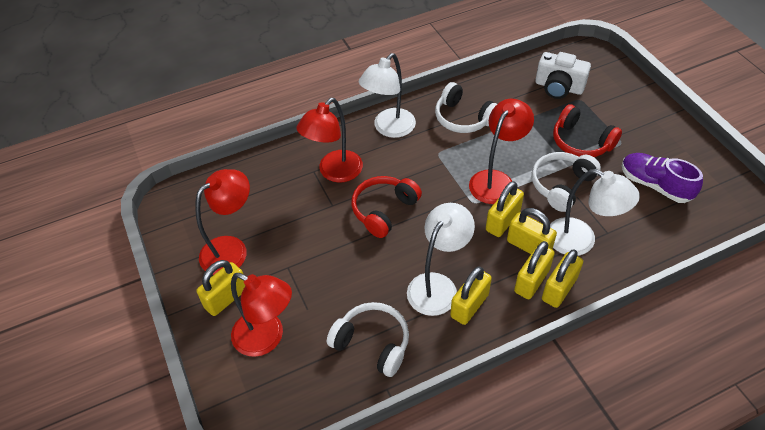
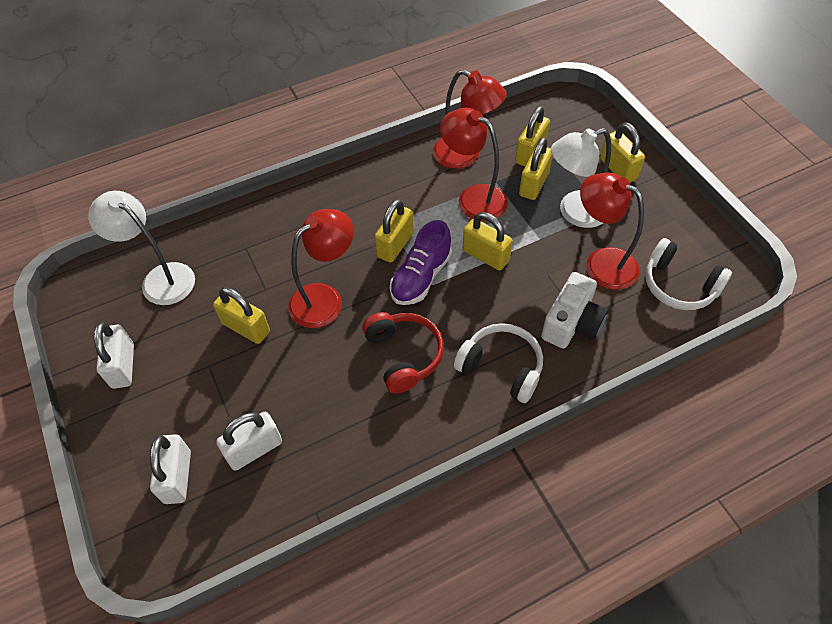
red headphones: 2 -> 1
white headphones: 3 -> 2
white lamp: 3 -> 2
white padlock: 0 -> 3

